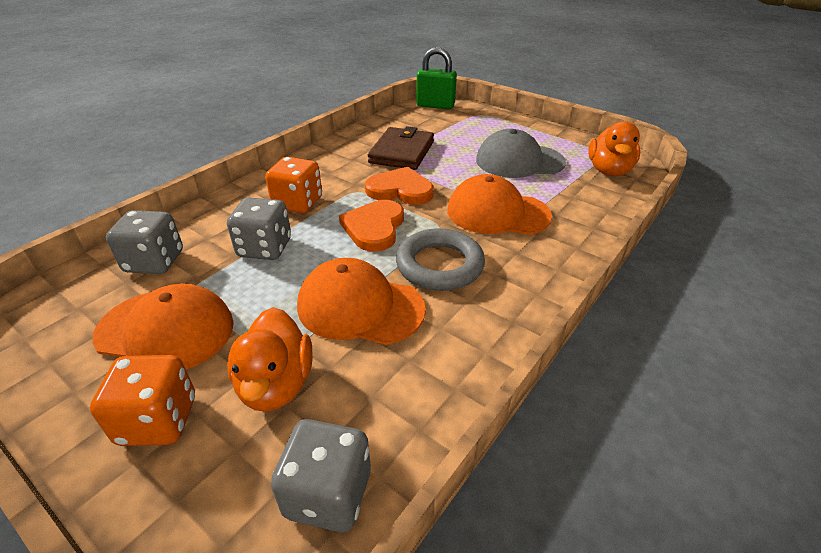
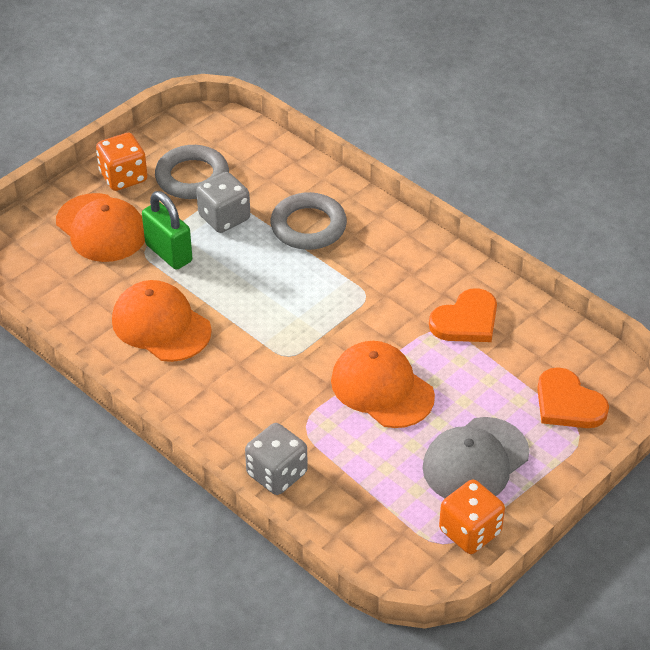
brown wallet: 1 -> 0
grey dice: 3 -> 2
grey ring: 1 -> 2
orange duck: 2 -> 0

